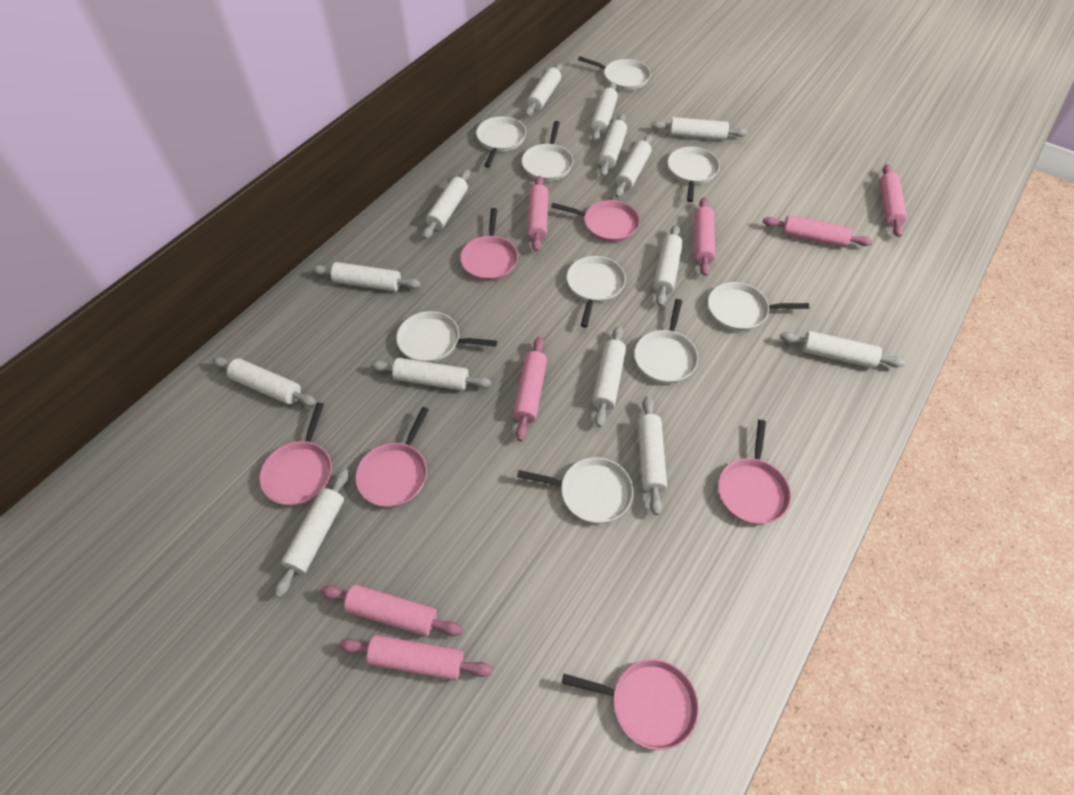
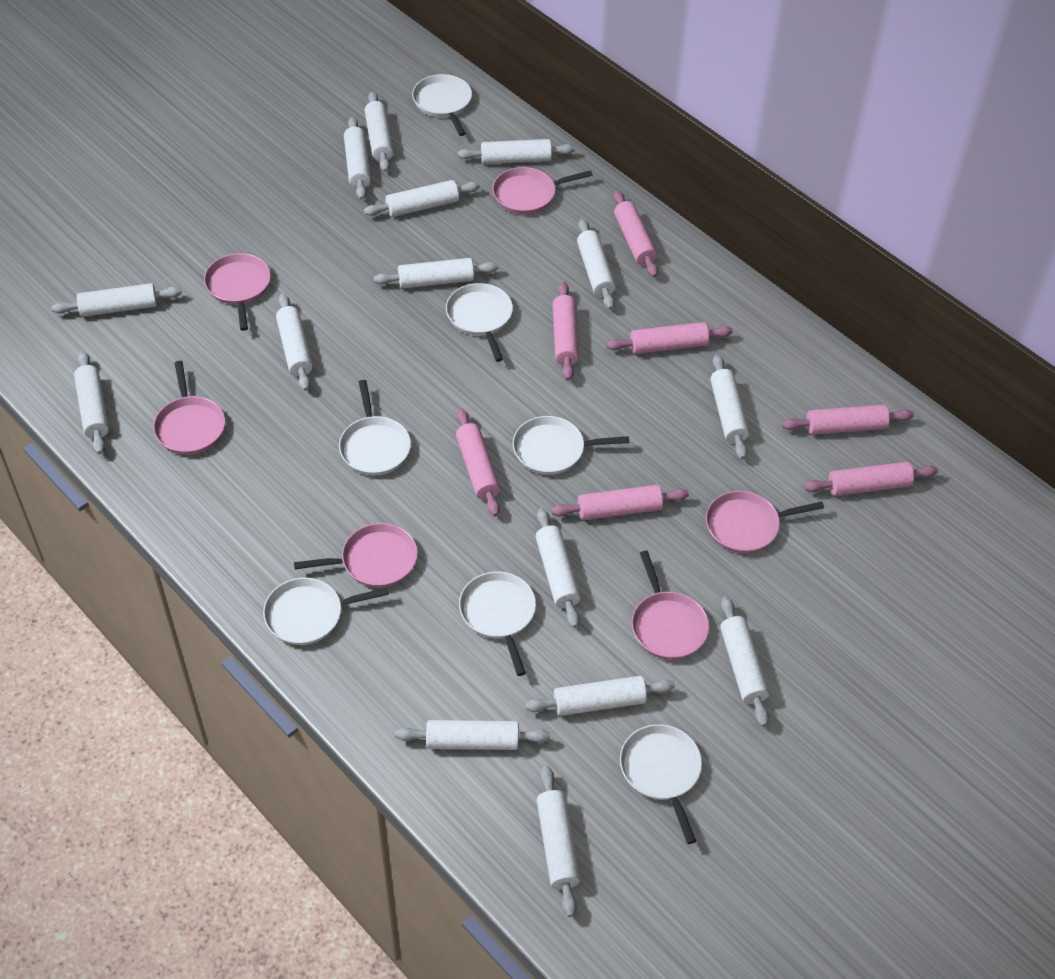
white pan: 9 -> 7
white rolling pin: 14 -> 15

